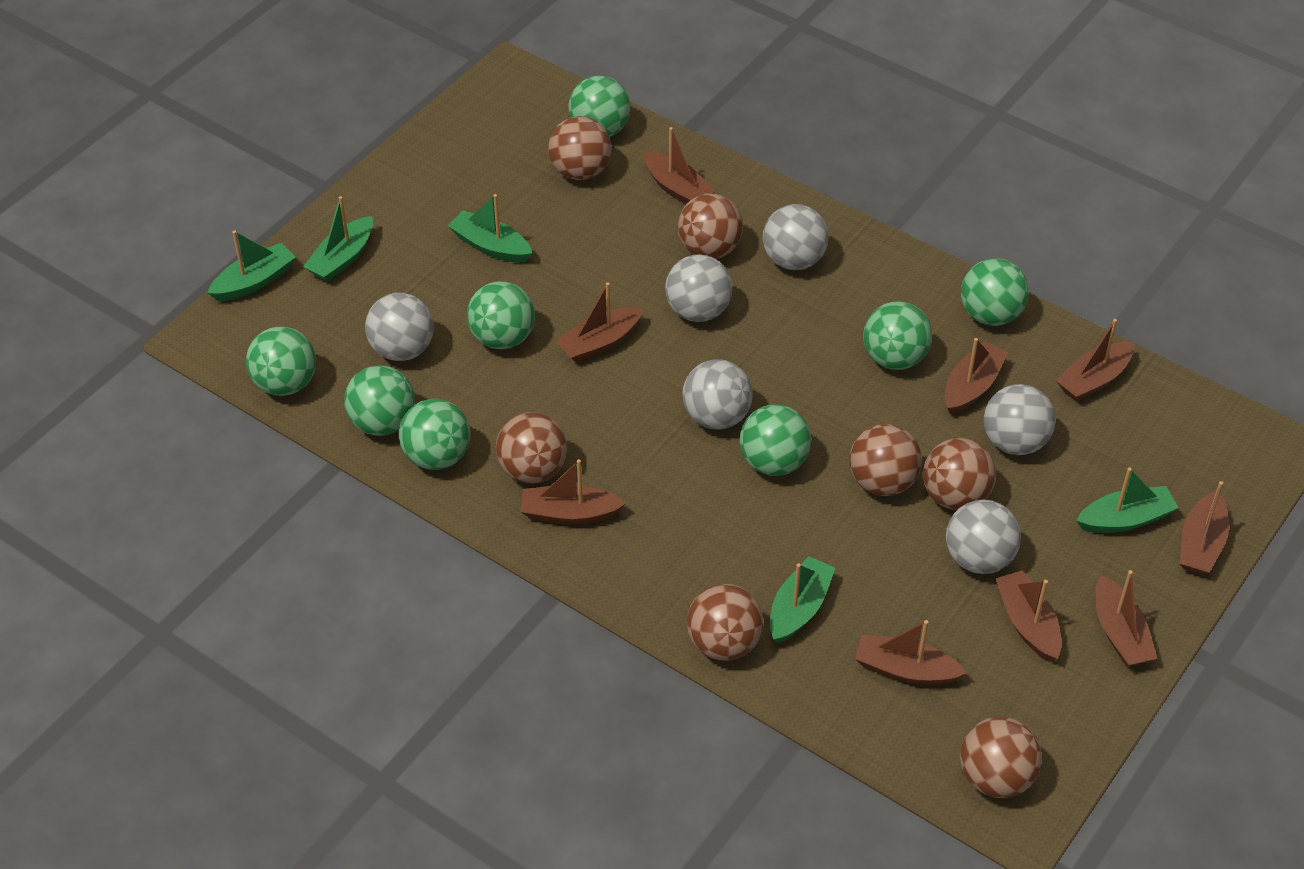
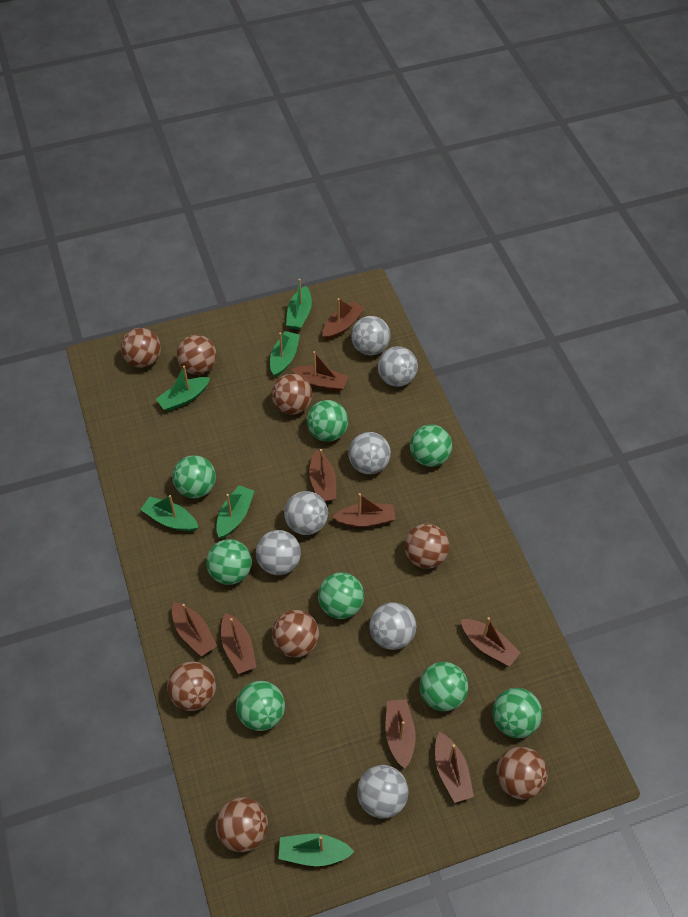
brown ball: 7 -> 8
green boat: 5 -> 6
grey ball: 6 -> 7

